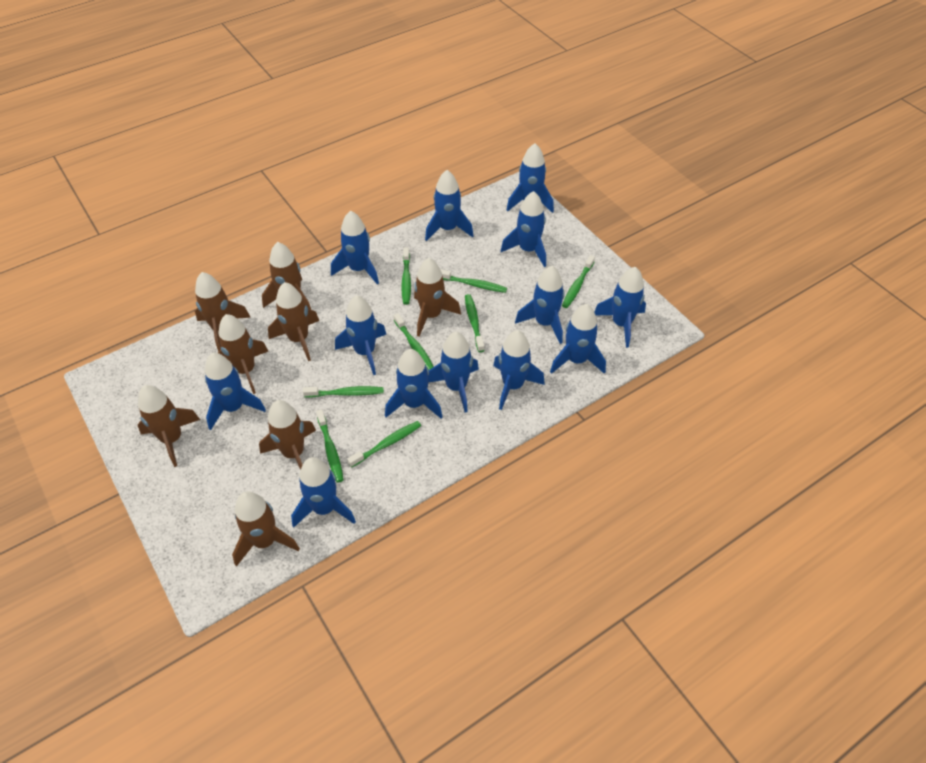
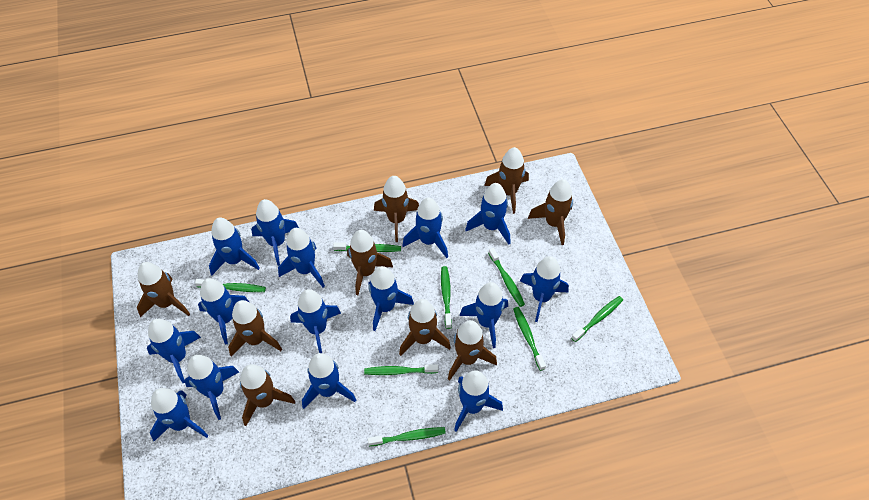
blue rocket: 13 -> 15
brown rocket: 8 -> 9

